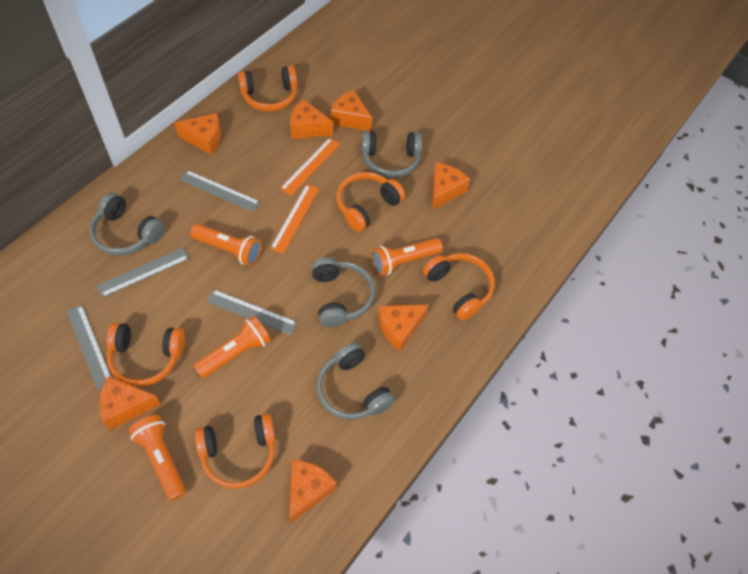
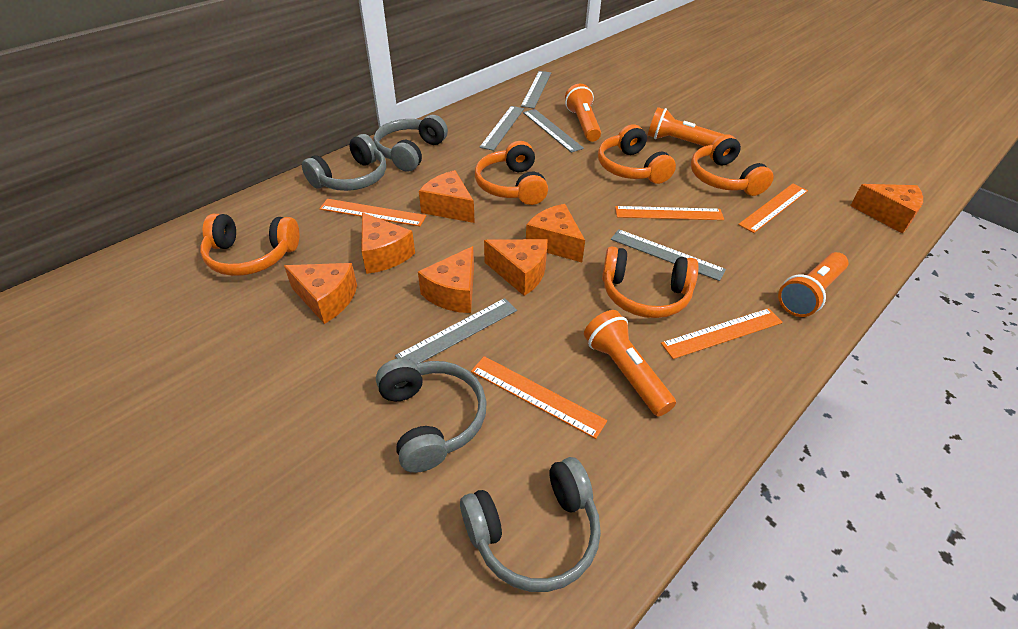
grey ruler: 4 -> 5
orange ruler: 2 -> 5

